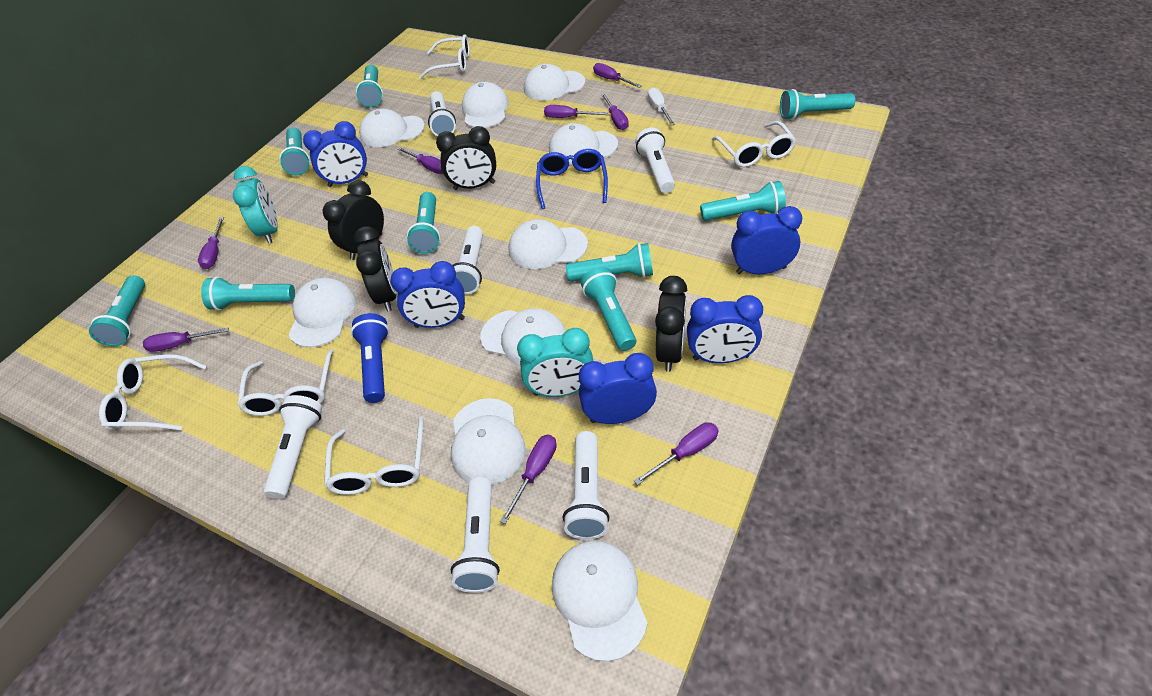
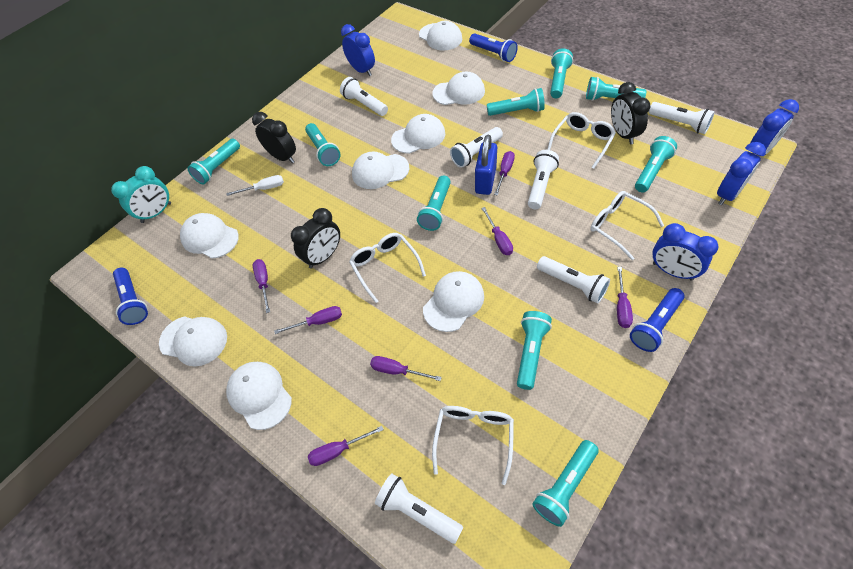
black clock: 4 -> 3
blue clock: 5 -> 4
blue flashlight: 1 -> 3
blue glasses: 1 -> 0
blue padlock: 0 -> 1
purple screwdriver: 8 -> 7
turquoise clock: 2 -> 1
white cap: 9 -> 8
white glasses: 5 -> 4

